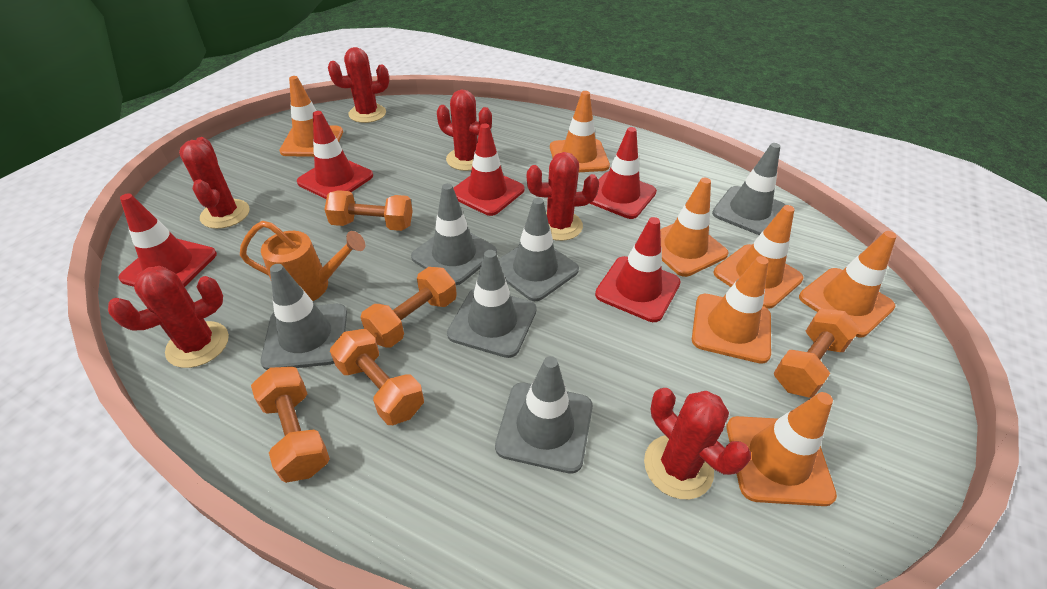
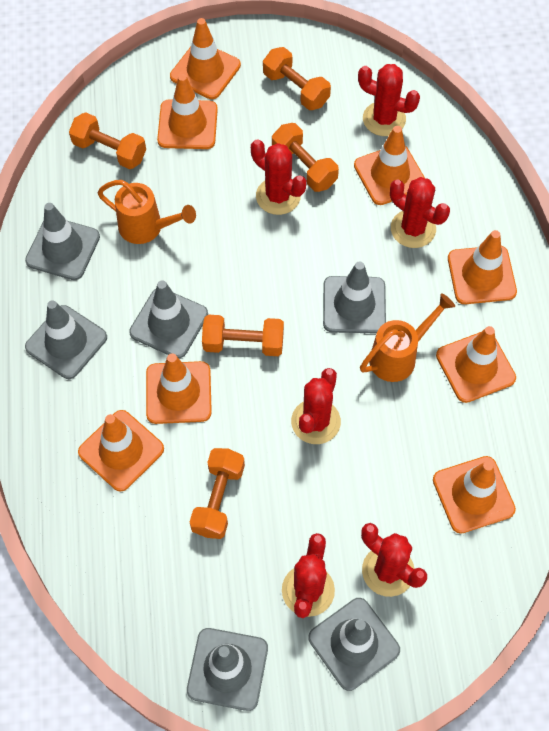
orange traffic cone: 7 -> 8
orange watering can: 1 -> 2
red traffic cone: 5 -> 0

